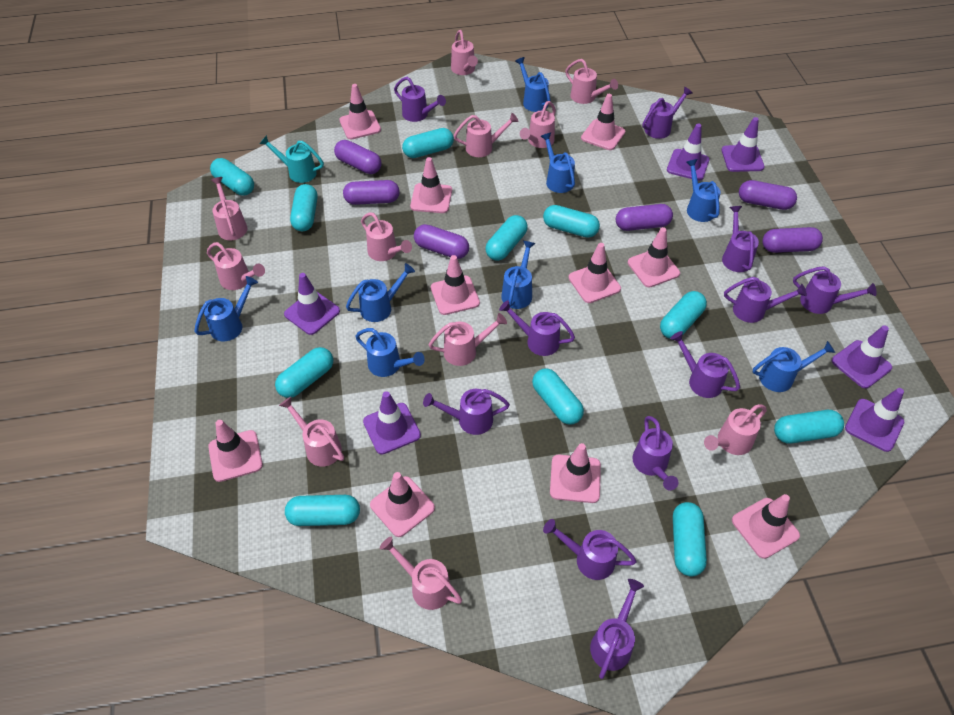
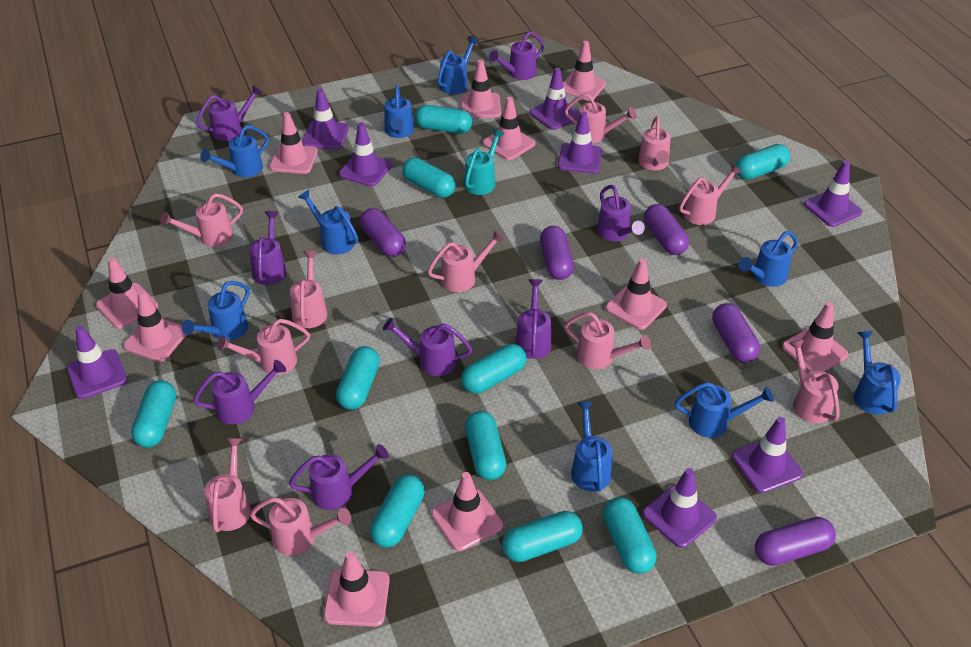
blue watering can: 8 -> 9
purple capsule: 6 -> 5
purple traffic cone: 6 -> 8
purple watering can: 11 -> 8
turquoise capsule: 11 -> 10

